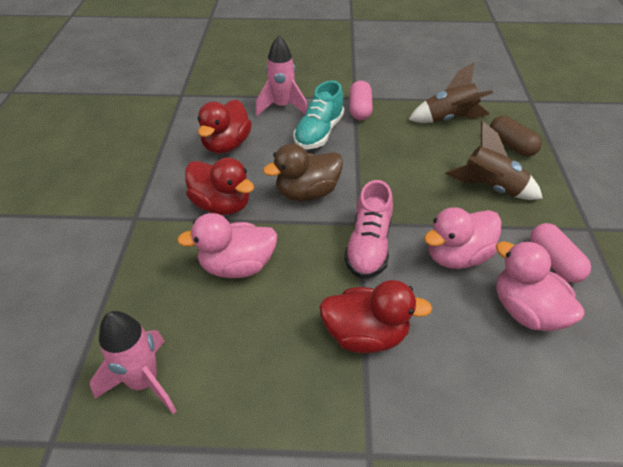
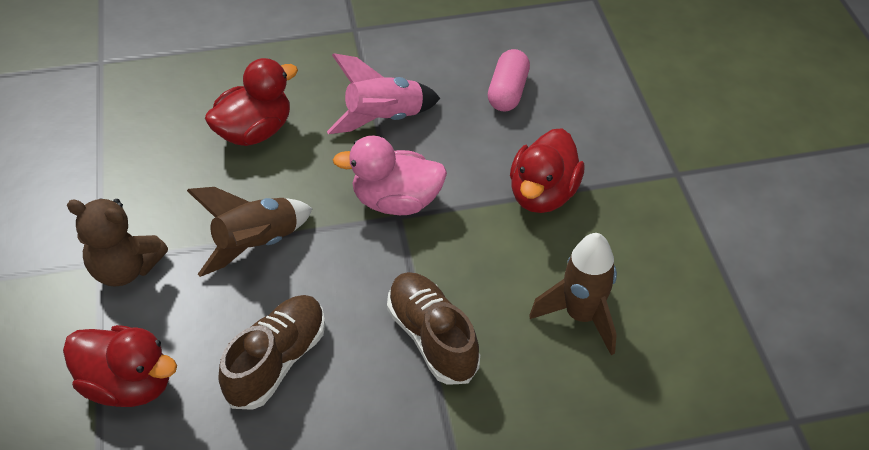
brown capsule: 1 -> 0
brown duck: 1 -> 0
brown shoe: 0 -> 2
brown teddy bear: 0 -> 1
pink capsule: 2 -> 1
pink duck: 3 -> 1
pink rocket: 2 -> 1
pink shoe: 1 -> 0
turquoise shoe: 1 -> 0

